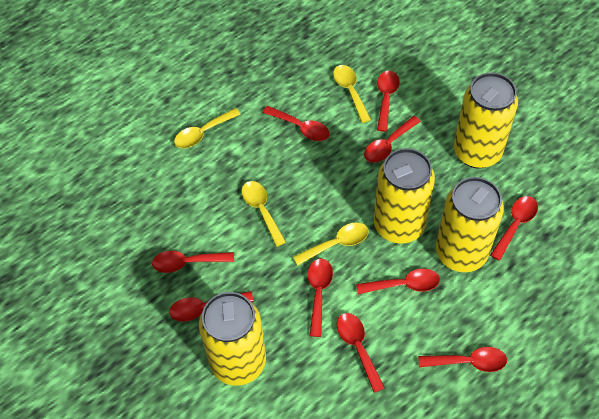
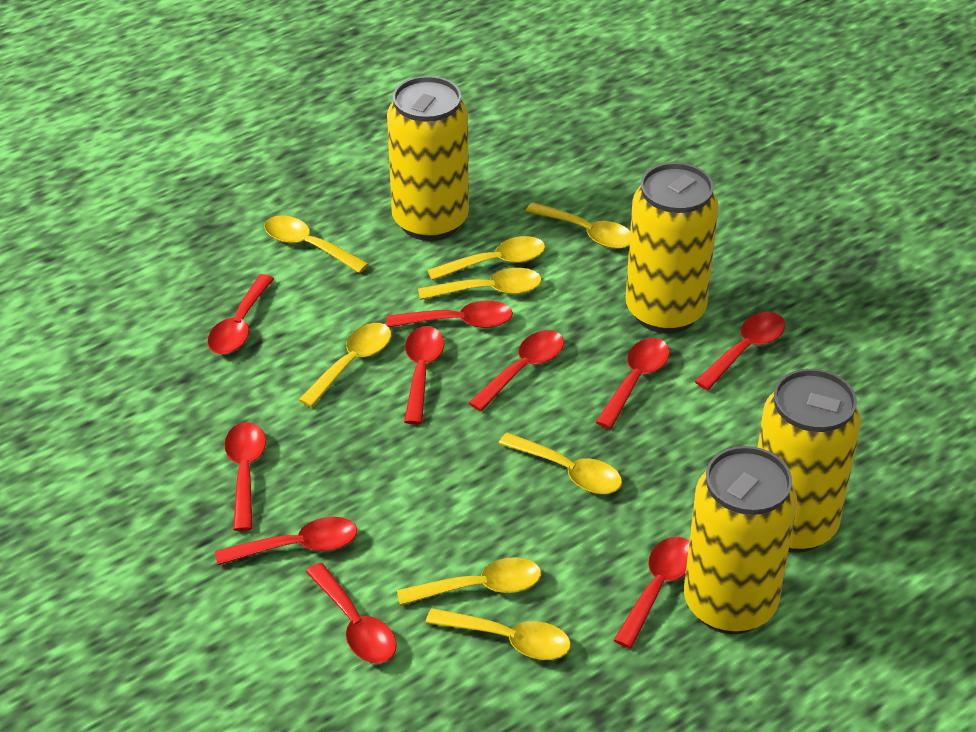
yellow spoon: 4 -> 8

